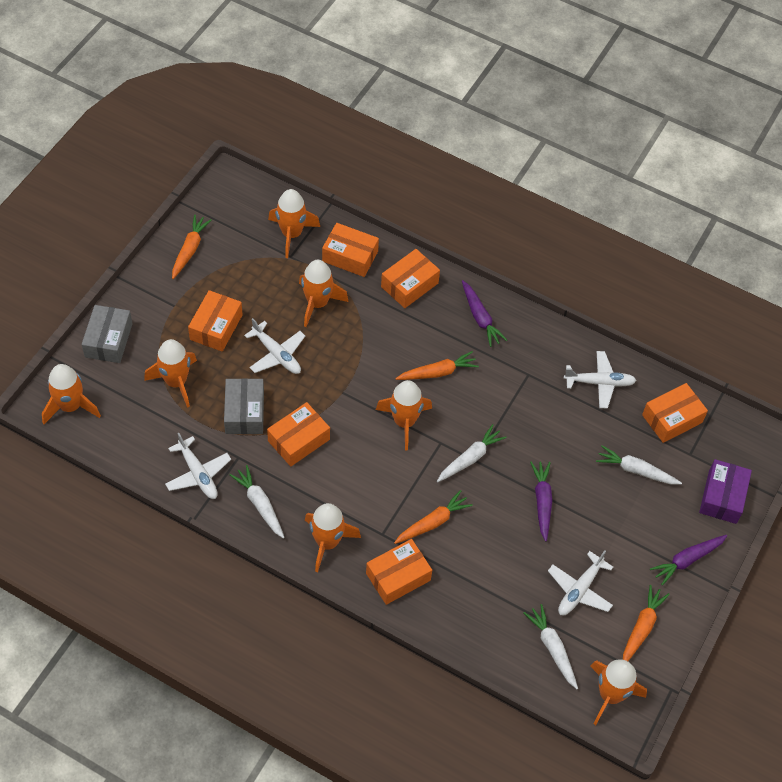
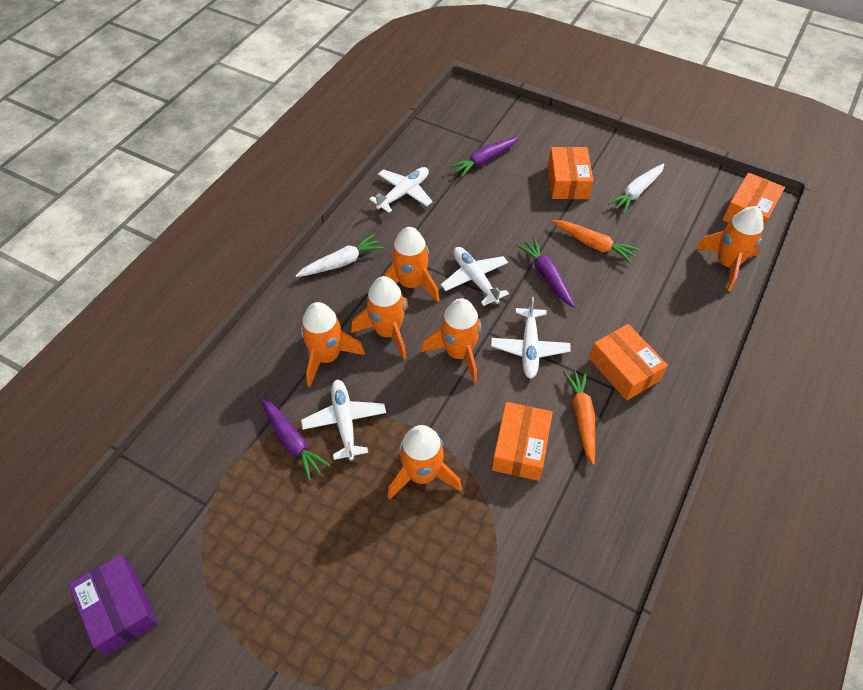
grey box: 2 -> 0
orange box: 6 -> 4
orange carrot: 4 -> 2
orange rocket: 7 -> 6
white carrot: 4 -> 2

